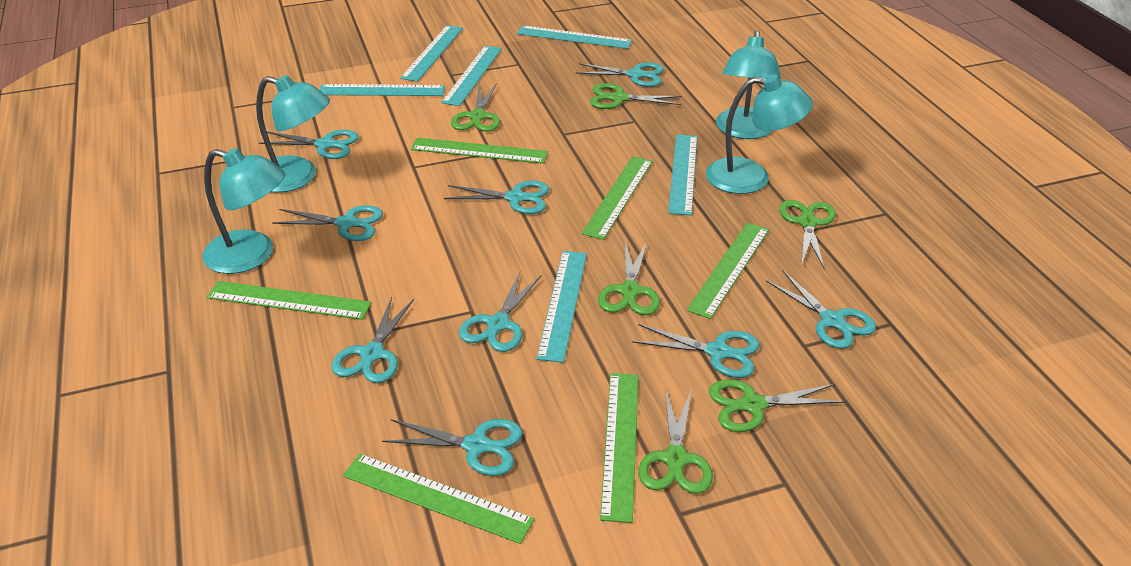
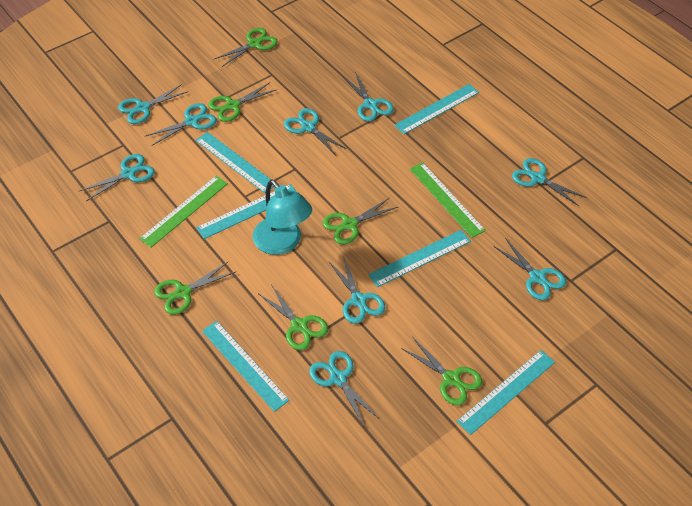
green ruler: 6 -> 2
turquoise lamp: 4 -> 1

